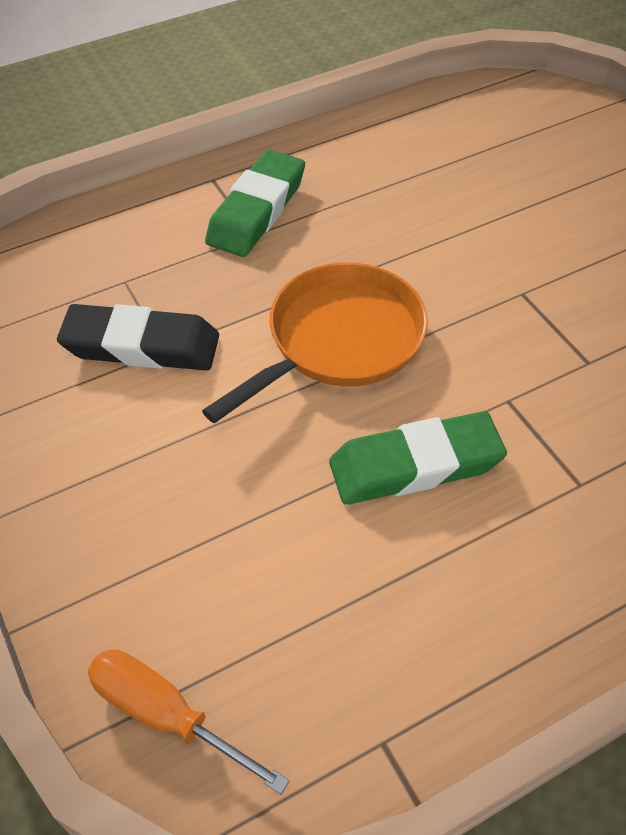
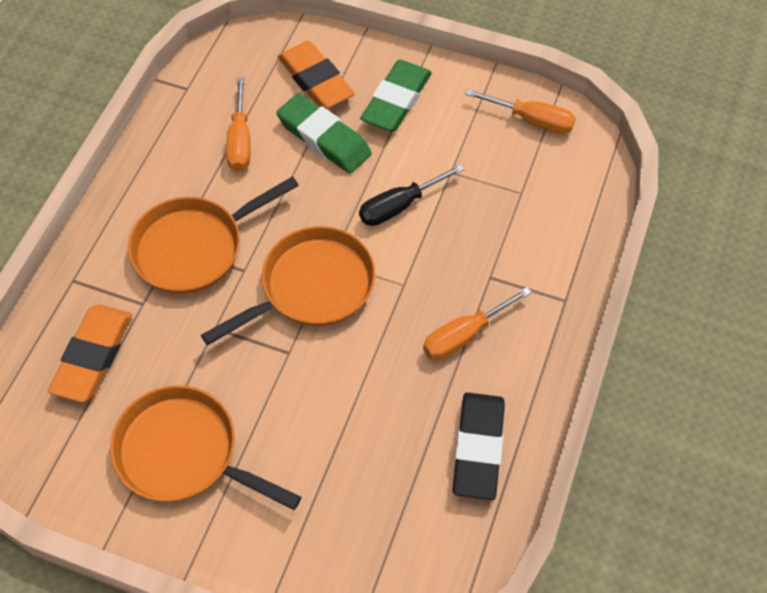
black screwdriver: 0 -> 1
orange eraser: 0 -> 2
orange pan: 1 -> 3
orange screwdriver: 1 -> 3

